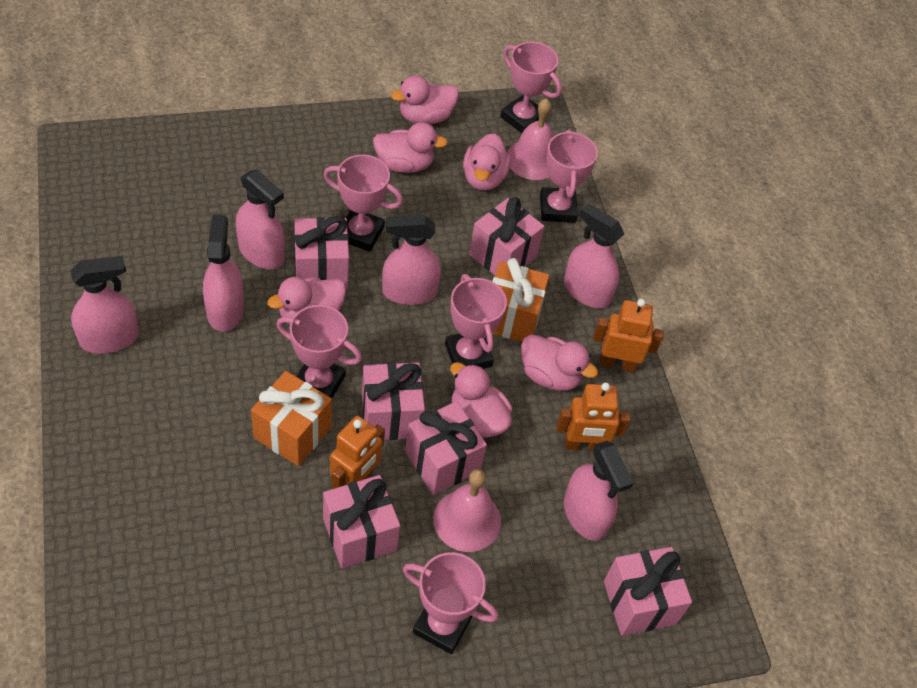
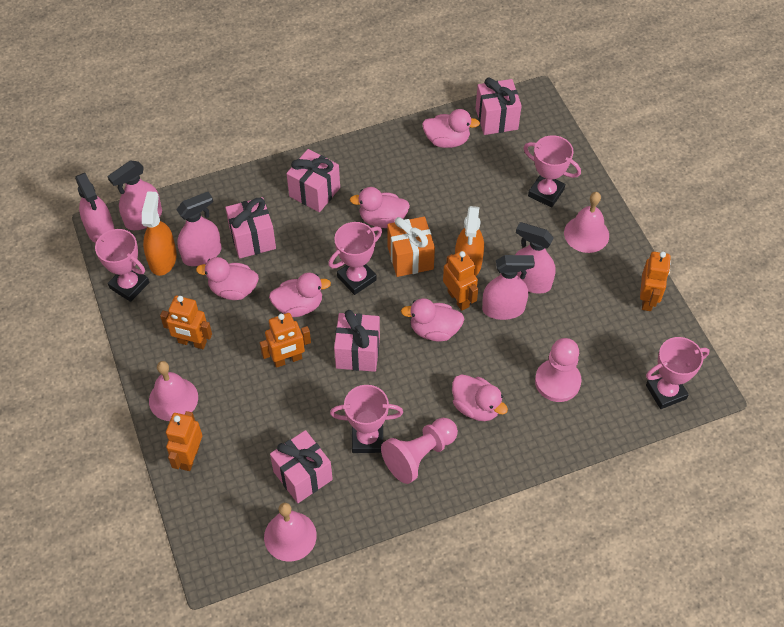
orange gift: 2 -> 1
orange robot: 3 -> 5
orange spray bottle: 0 -> 2
pink bell: 2 -> 3
pink gift: 6 -> 5
pink pawn: 0 -> 2
pink spray bottle: 6 -> 5
pink trophy: 6 -> 5

